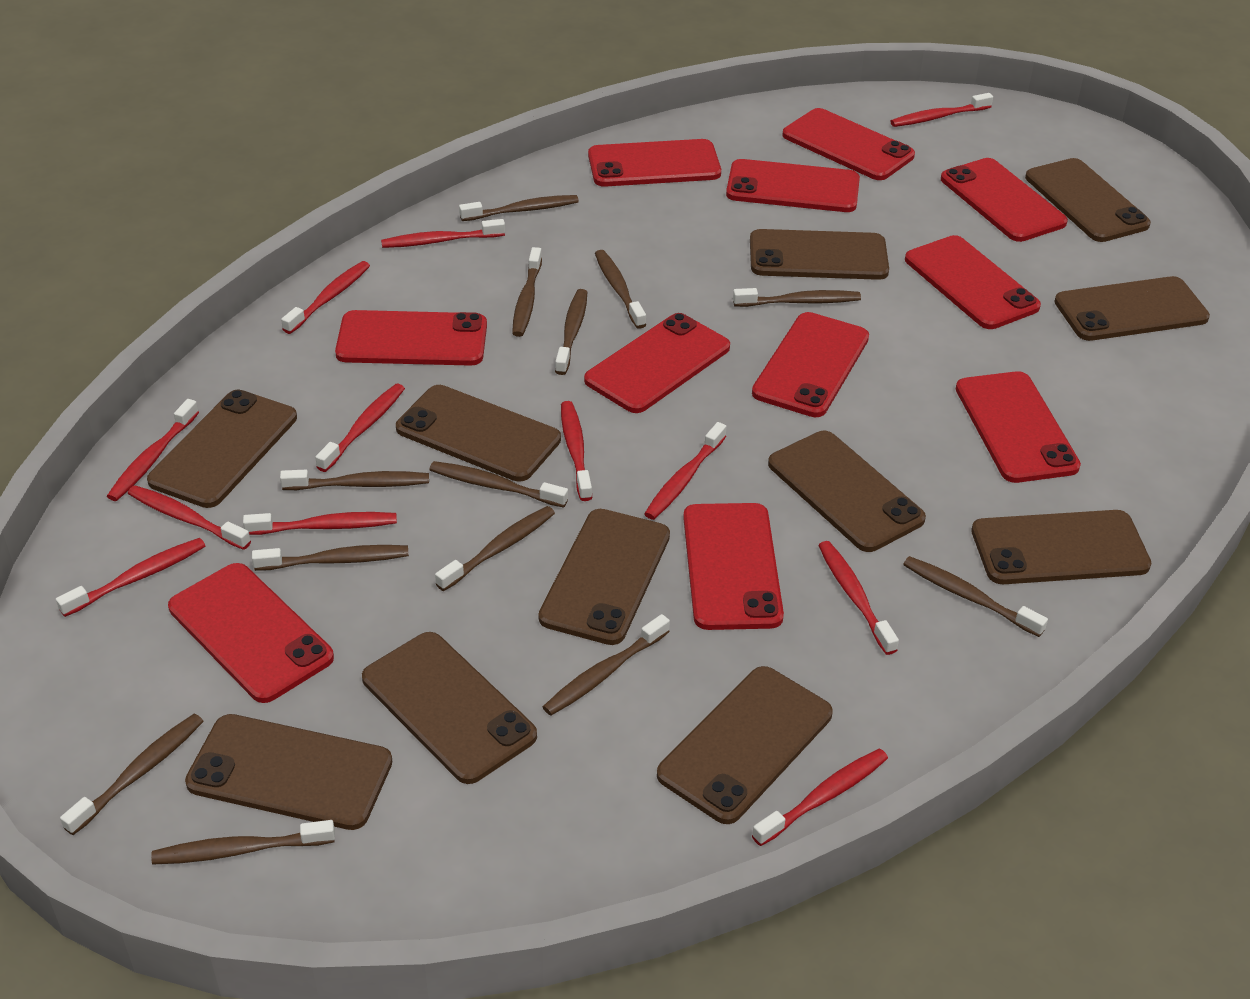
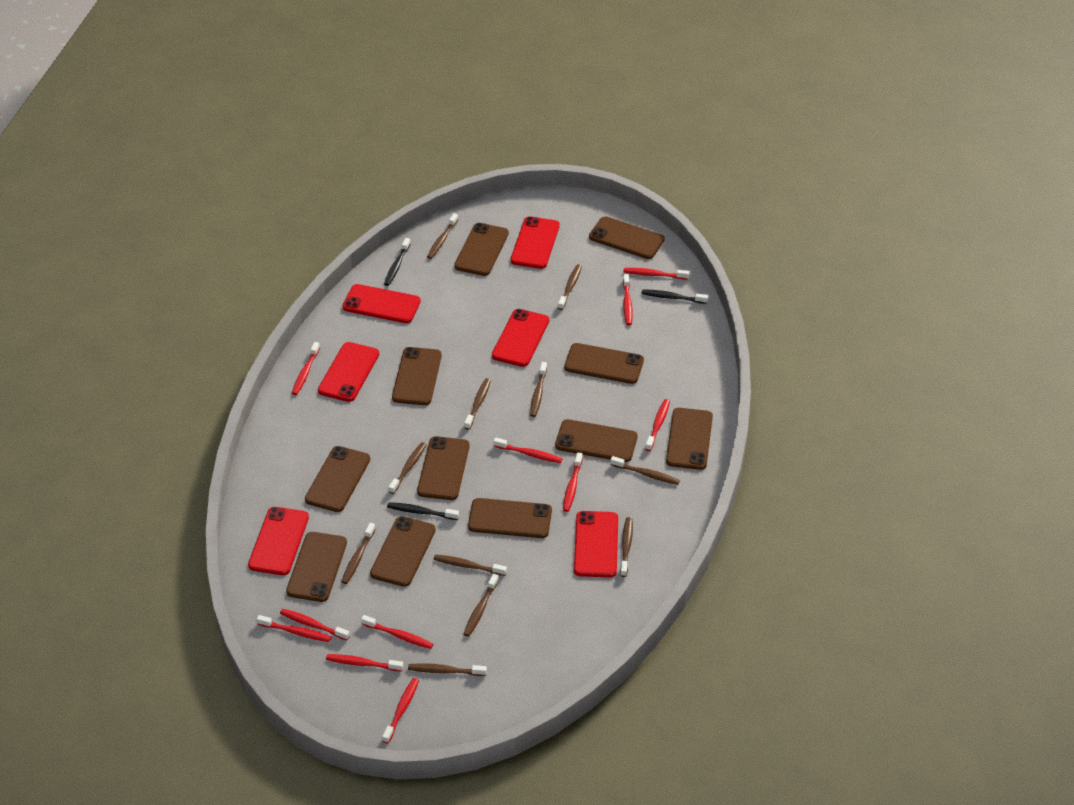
black toothbrush: 0 -> 3
brown toothbrush: 13 -> 11
red phone: 11 -> 6
red toothbrush: 12 -> 11

